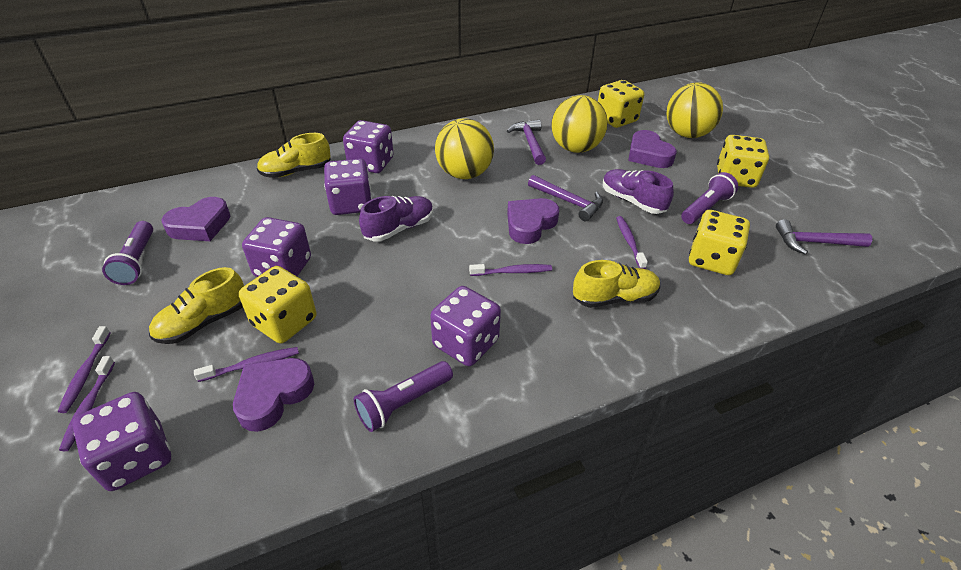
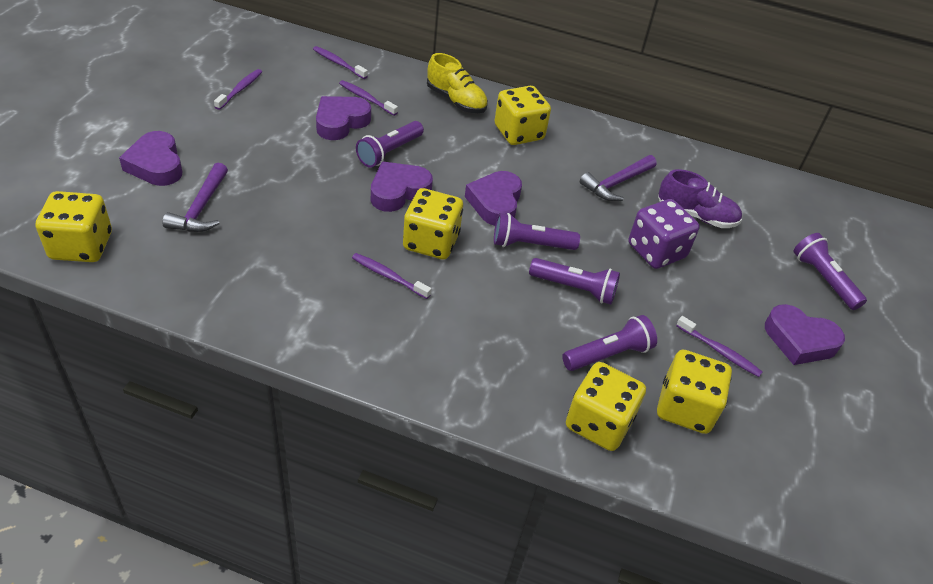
purple dice: 5 -> 1
purple flashlight: 3 -> 5
purple hammer: 3 -> 2
purple heart: 4 -> 5
purple shoe: 2 -> 1
yellow ball: 3 -> 0
yellow dice: 4 -> 5
yellow shoe: 3 -> 1

